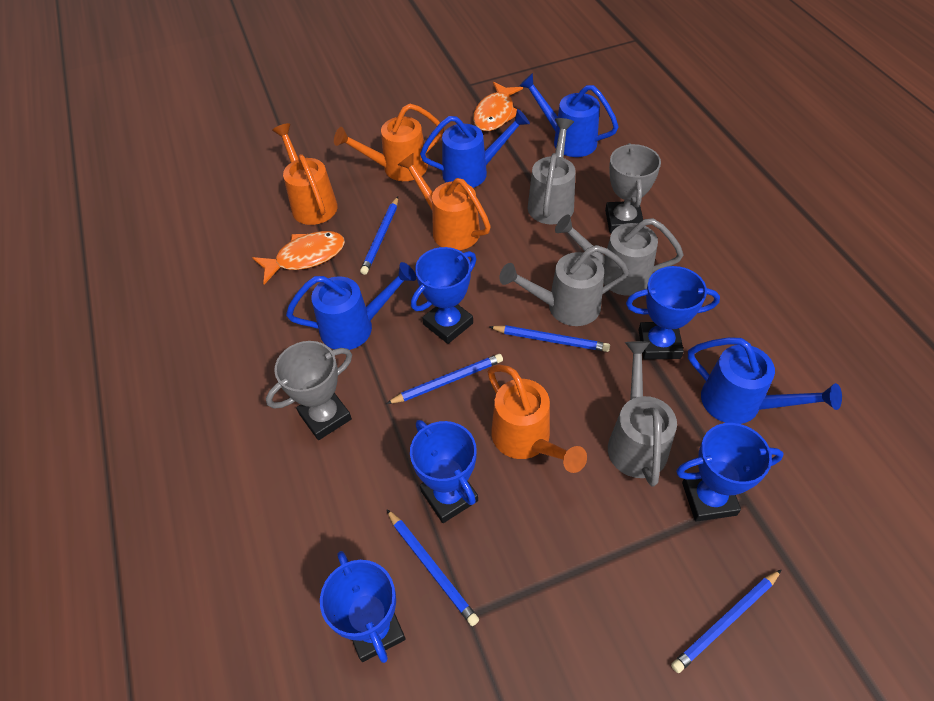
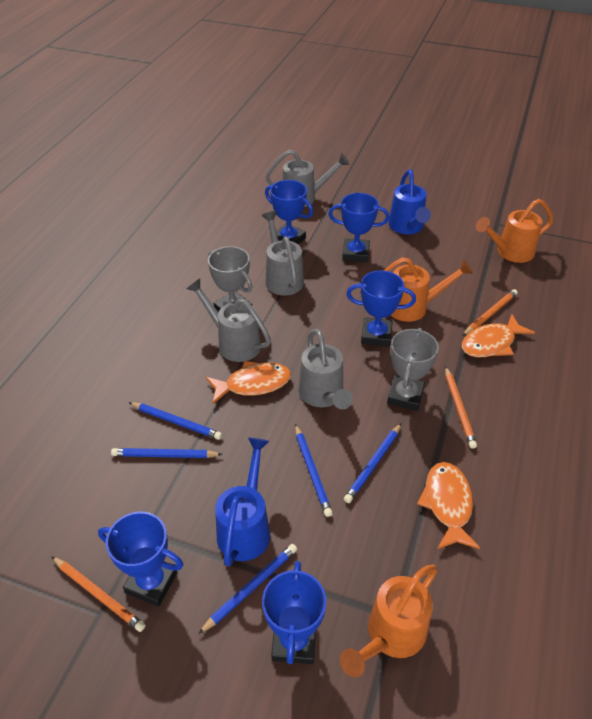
blue watering can: 4 -> 2
orange fish: 2 -> 3
orange pencil: 0 -> 3
orange watering can: 4 -> 3

